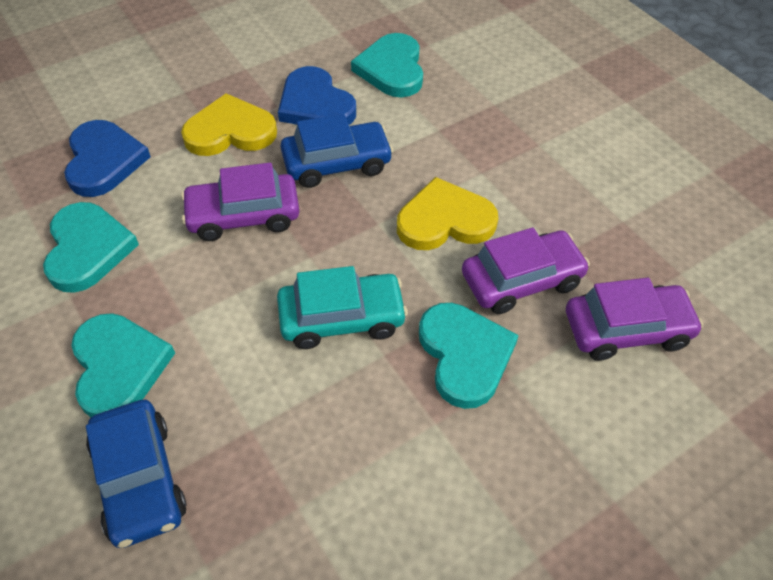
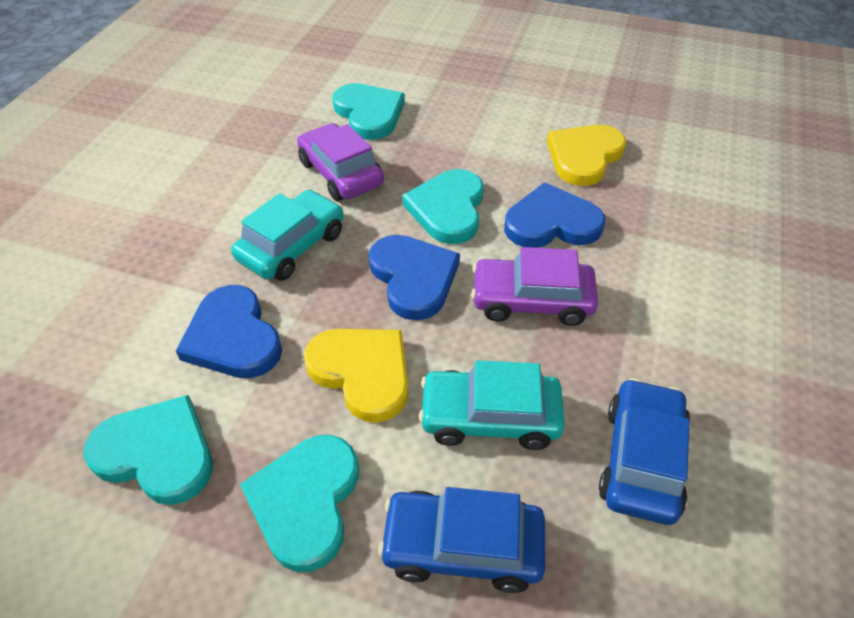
blue heart: 2 -> 3
purple car: 3 -> 2
turquoise car: 1 -> 2

